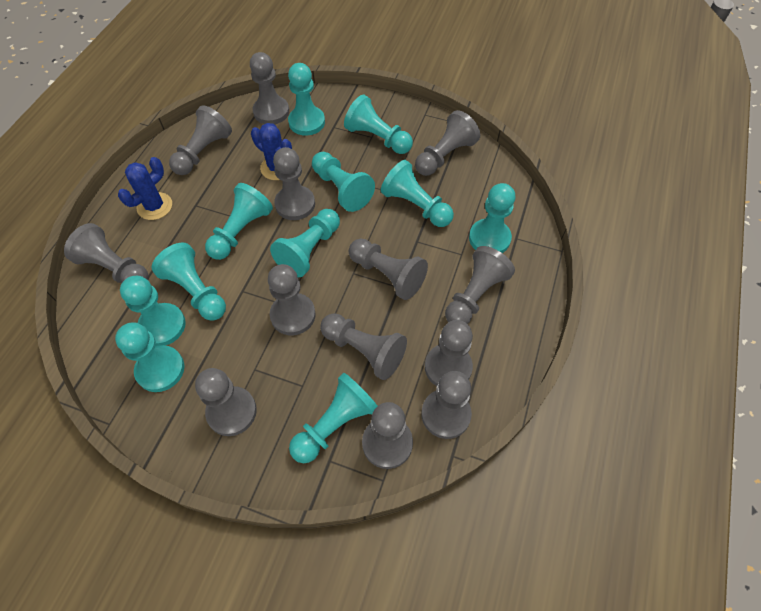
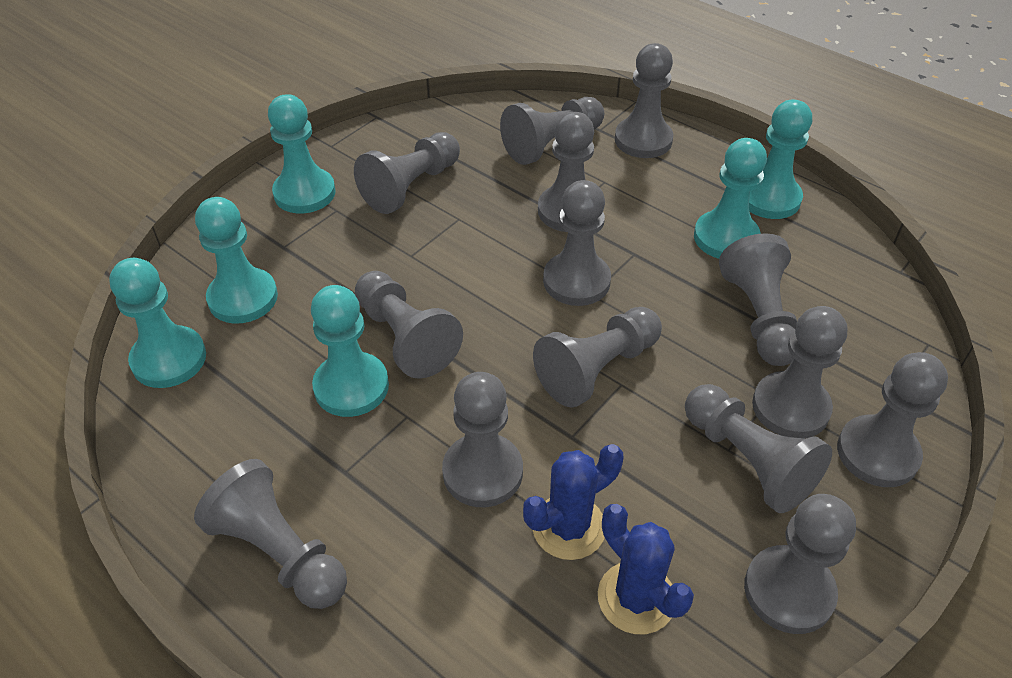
grey pawn: 13 -> 14
turquoise pawn: 11 -> 6

